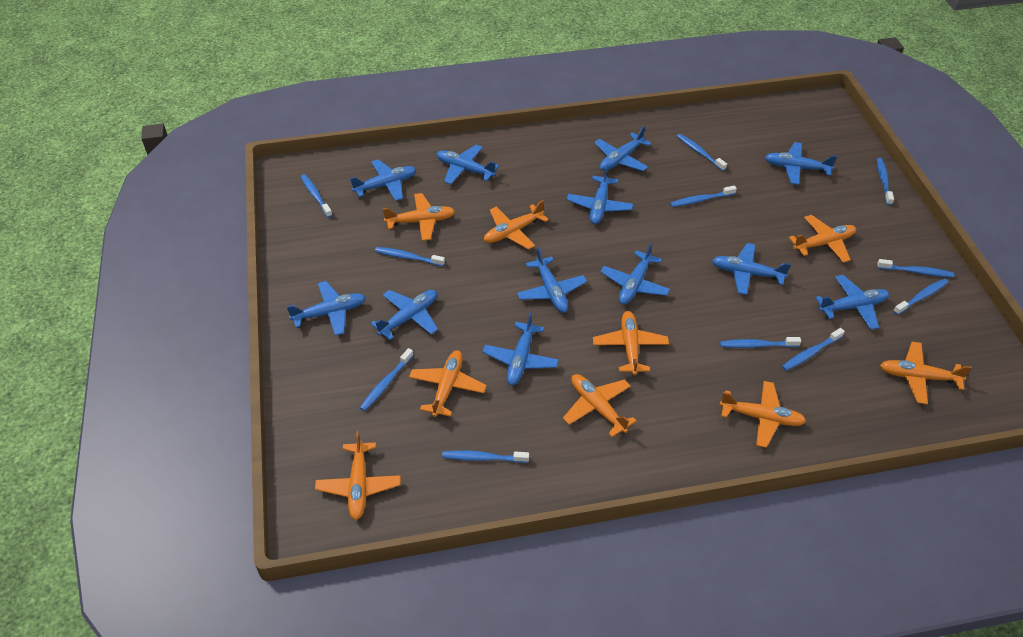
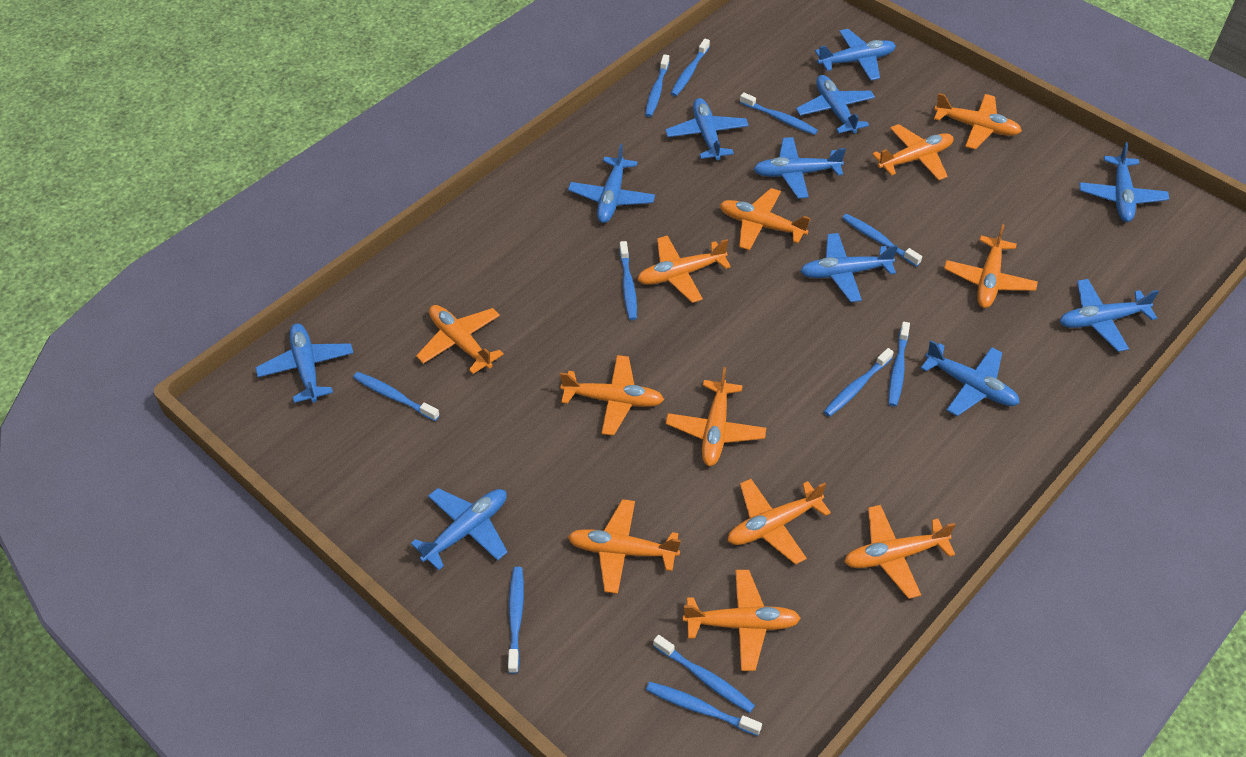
blue plane: 12 -> 11
orange plane: 9 -> 12

